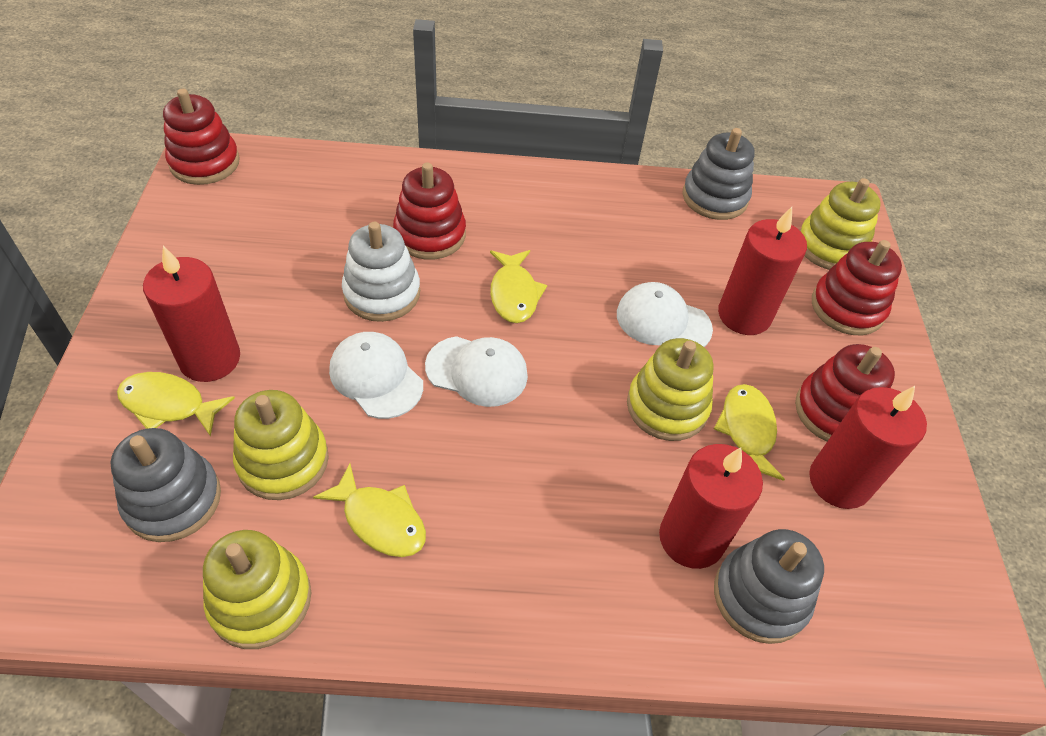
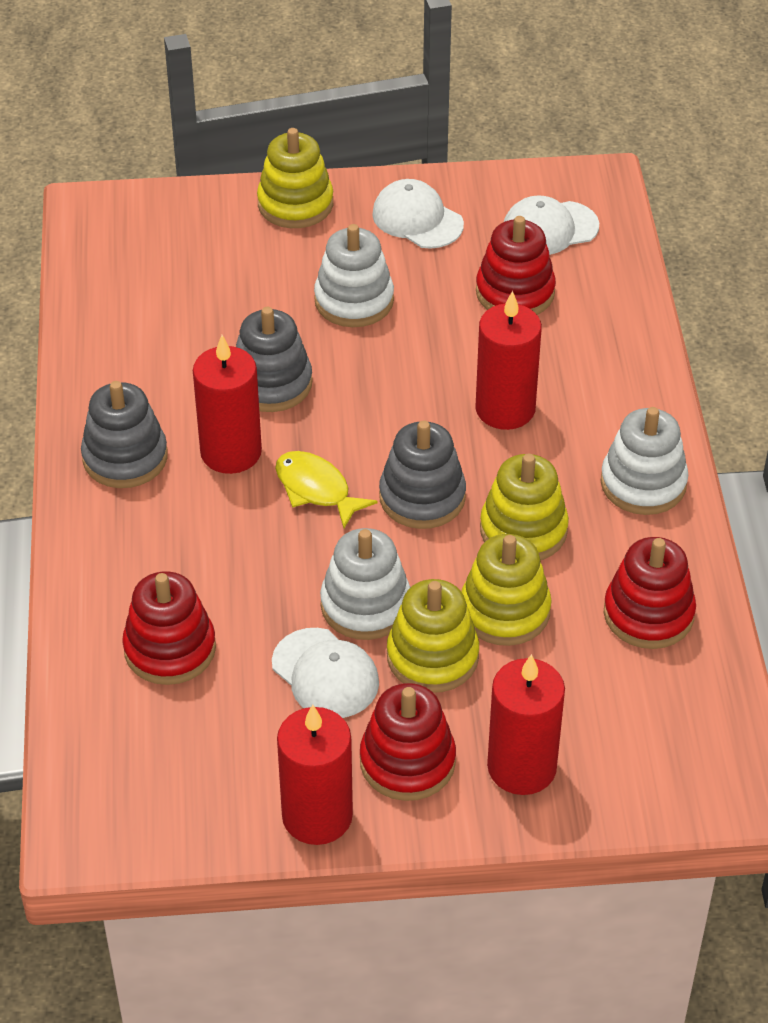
white stacking toy: 1 -> 3
yellow fish: 4 -> 1

